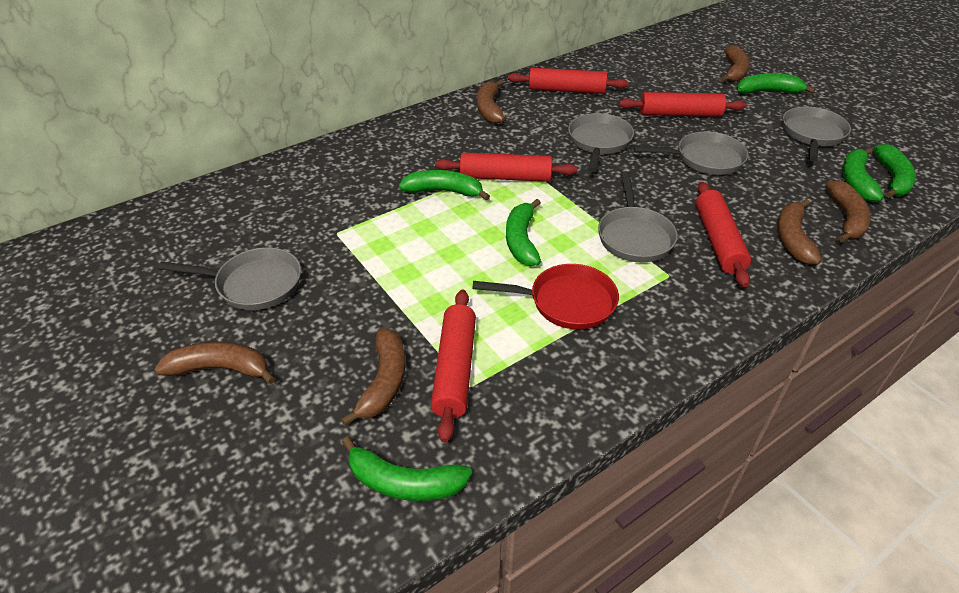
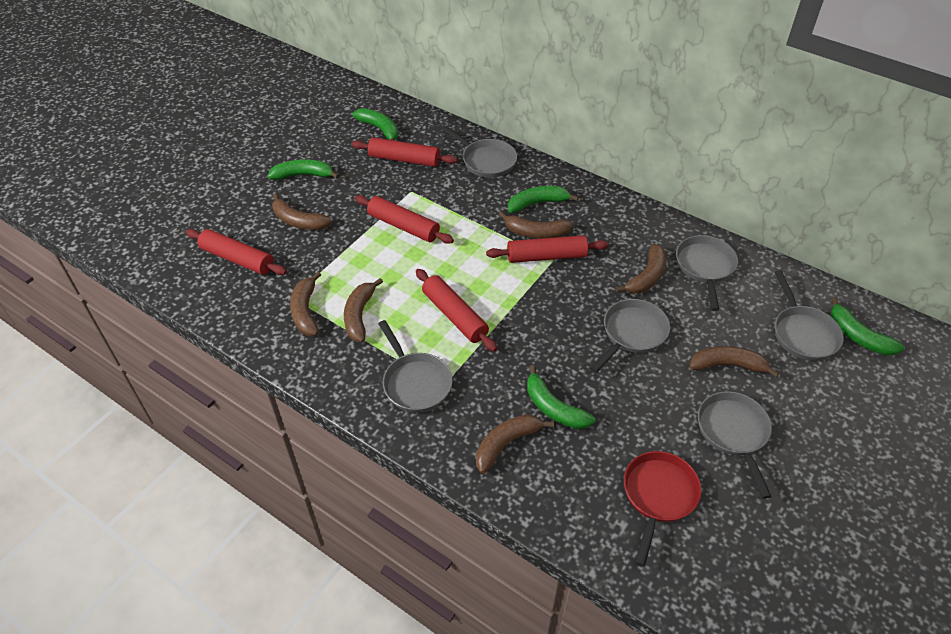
brown banana: 6 -> 7
green banana: 6 -> 5
grey pan: 5 -> 6

